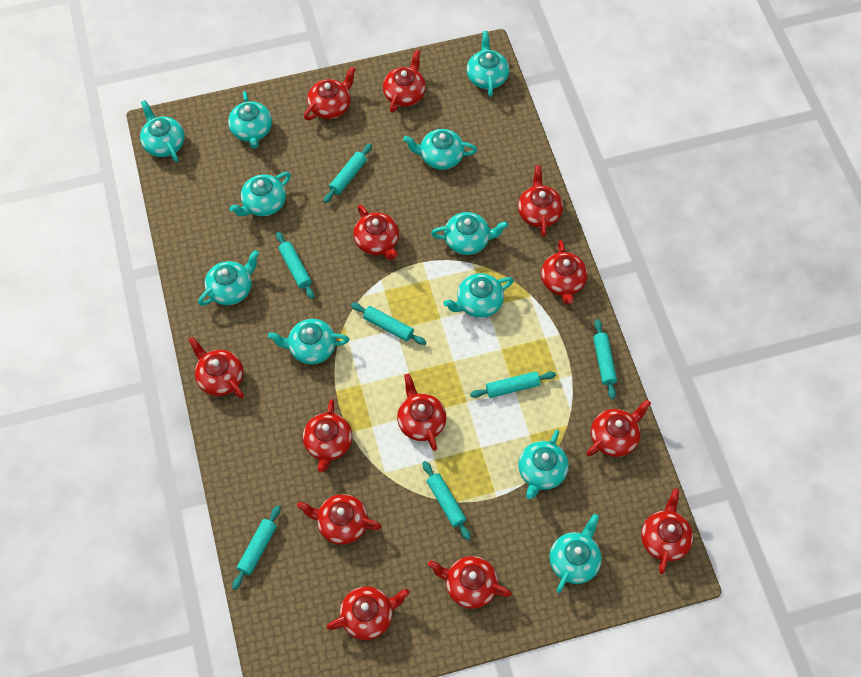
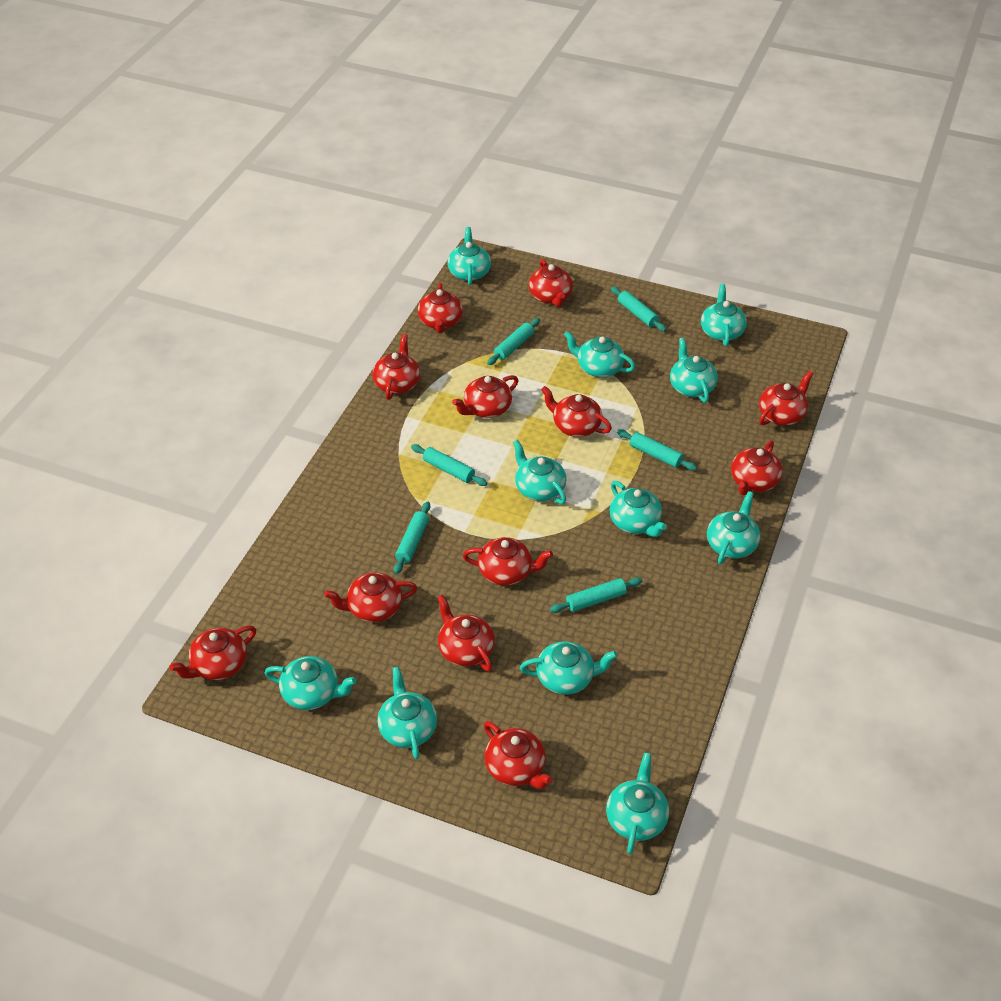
red teapot: 13 -> 12
turquoise rolling pin: 7 -> 6

